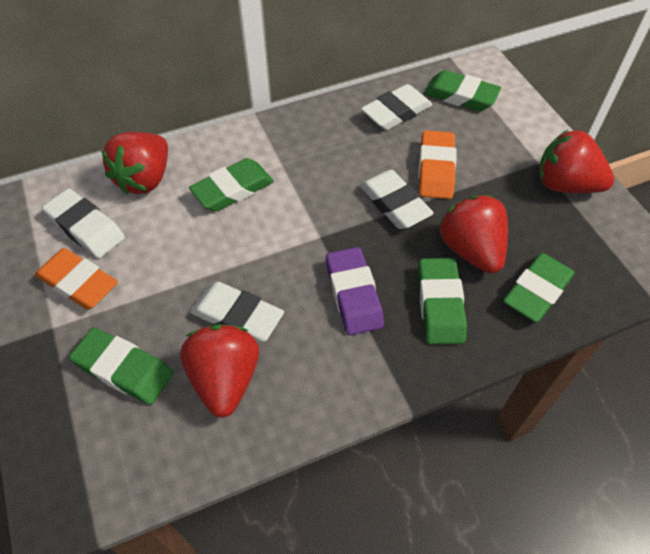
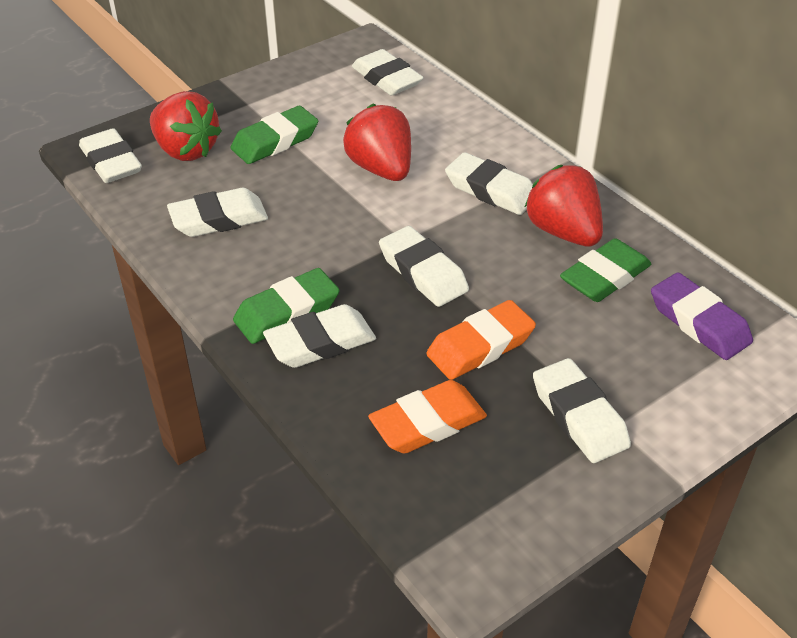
green eraser: 5 -> 3
red strawberry: 4 -> 3
white eraser: 4 -> 7

